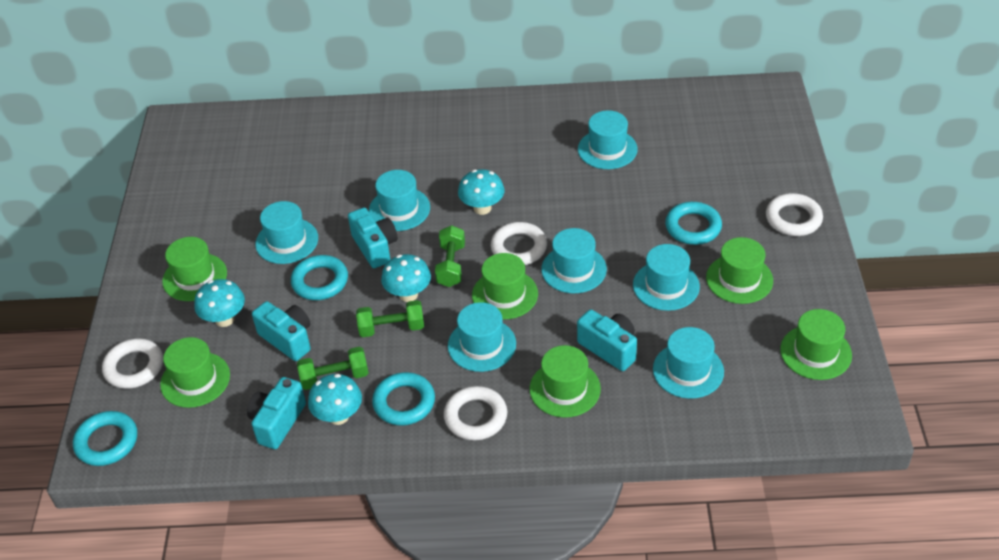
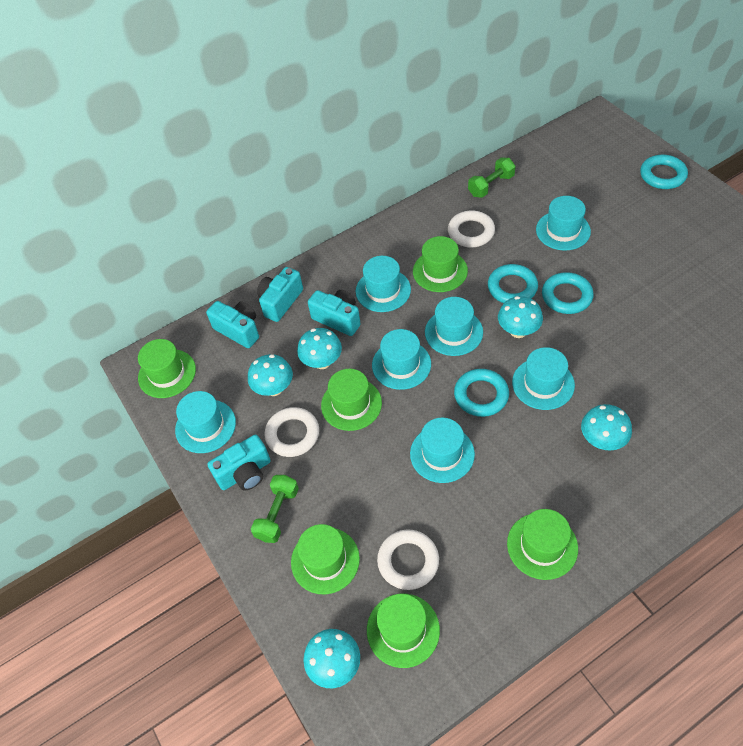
green dumbbell: 3 -> 2
turquoise mushroom: 4 -> 5
white ring: 4 -> 3

